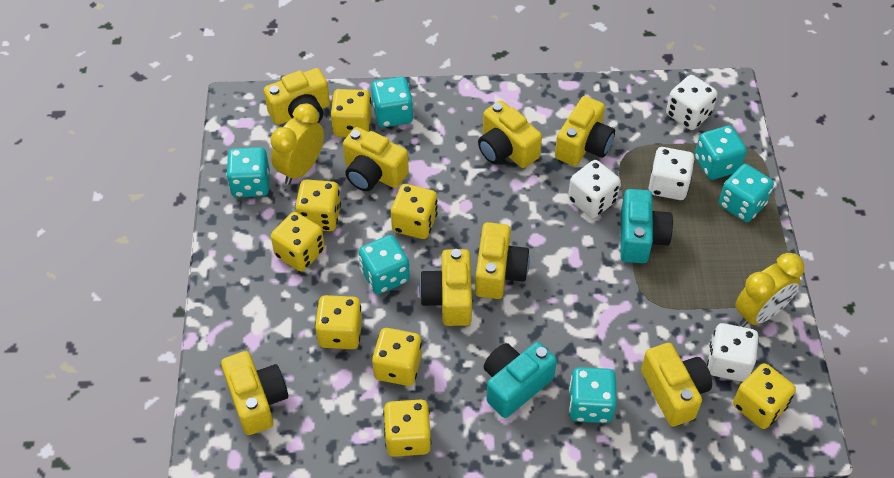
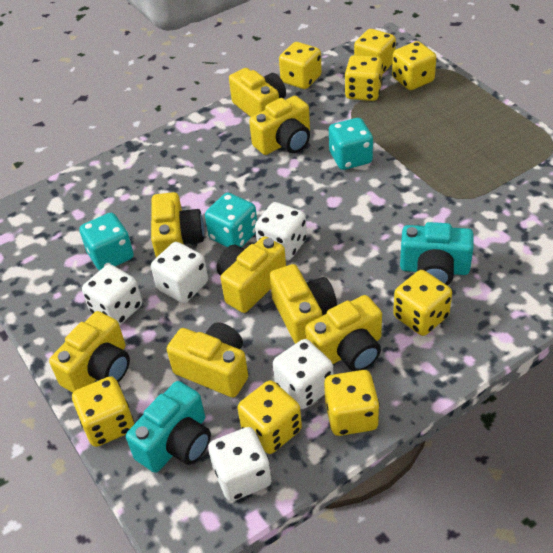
turquoise dice: 6 -> 3
white dice: 4 -> 5
yellow clock: 2 -> 0

